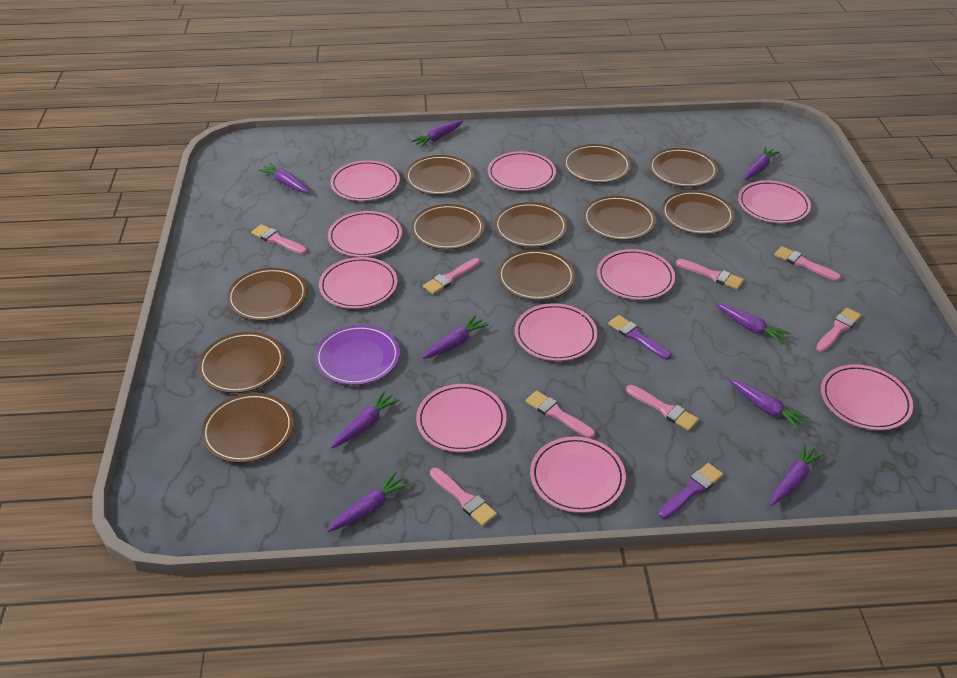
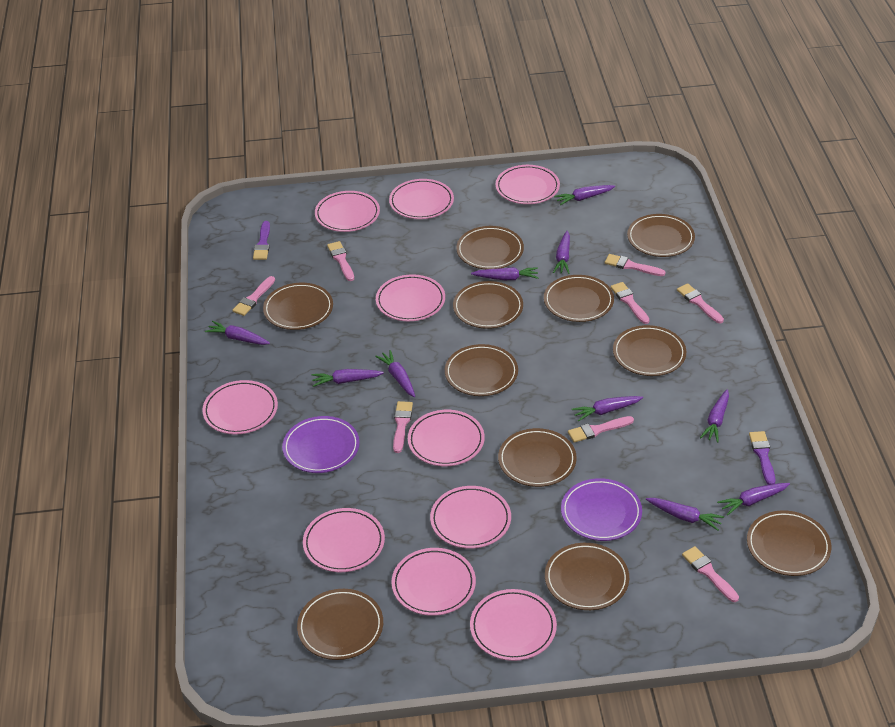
purple carrot: 9 -> 10
purple plate: 1 -> 2

